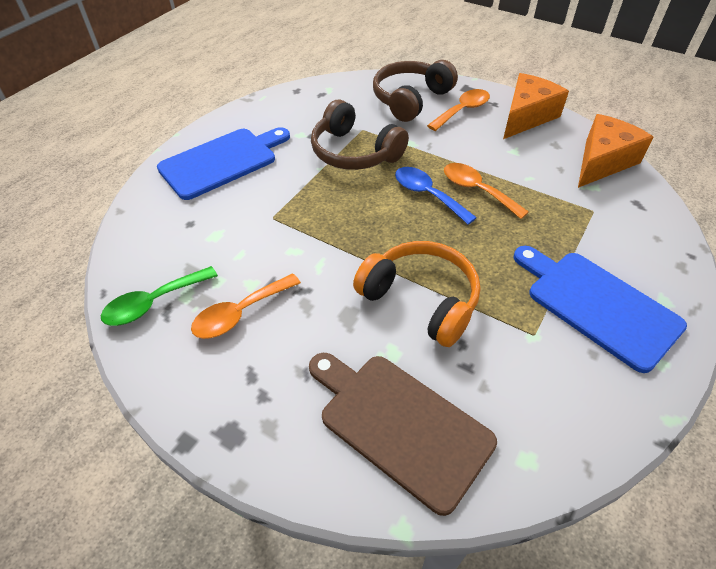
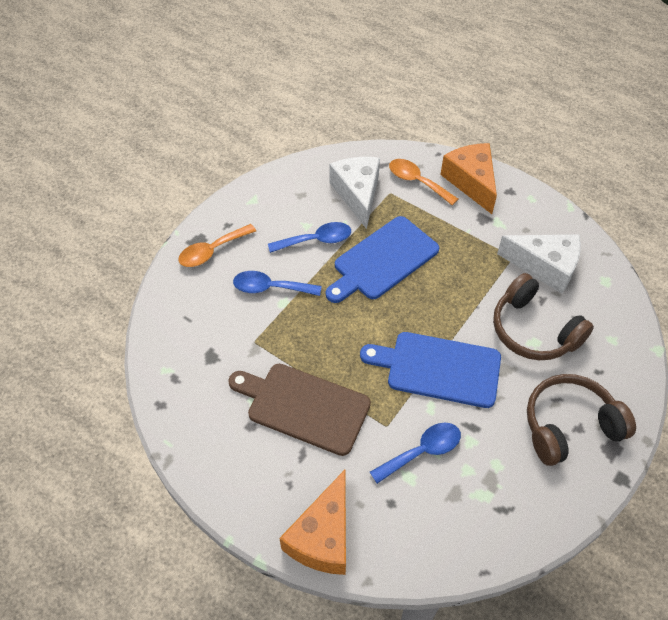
blue spoon: 1 -> 3
green spoon: 1 -> 0
orange headphones: 1 -> 0
orange spoon: 3 -> 2
white cheese: 0 -> 2

